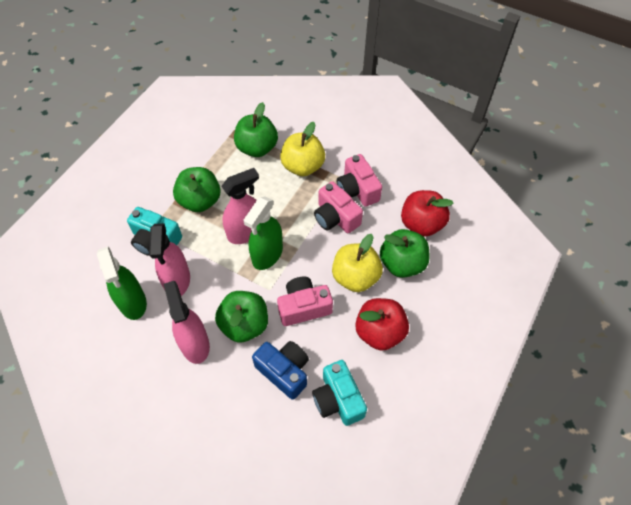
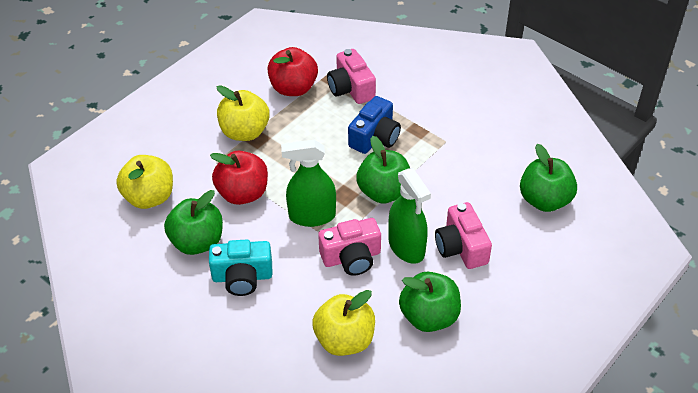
pink spray bottle: 3 -> 0
turquoise camera: 2 -> 1
yellow apple: 2 -> 3

